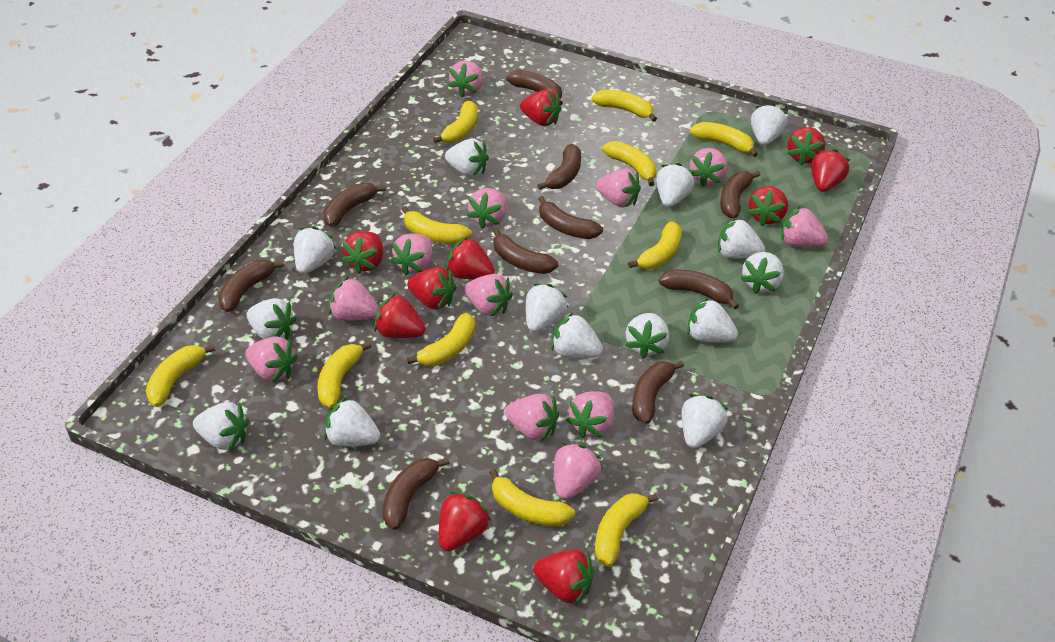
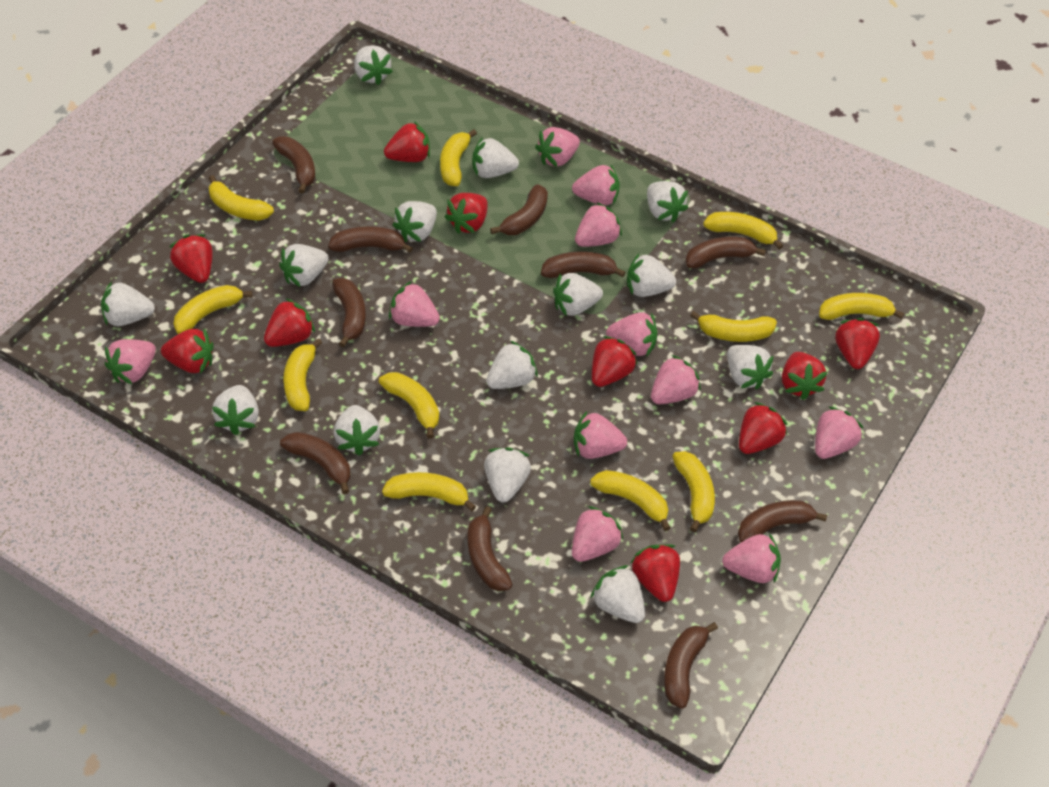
pink strawberry: 12 -> 11

